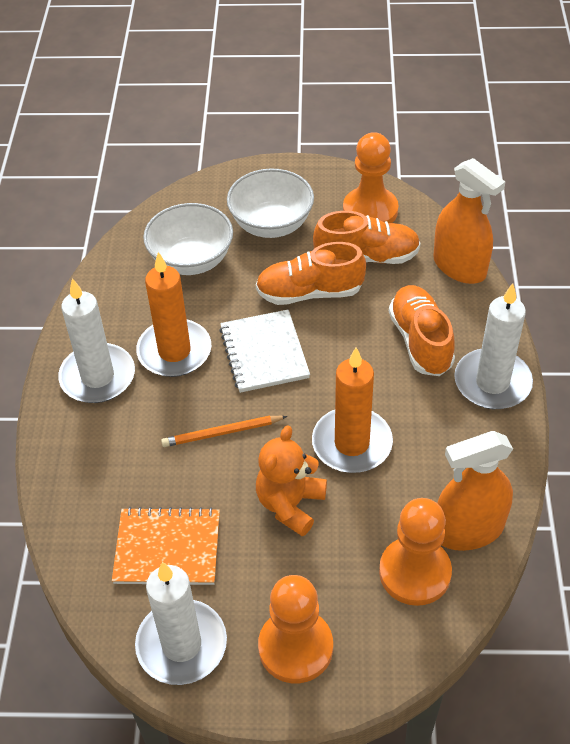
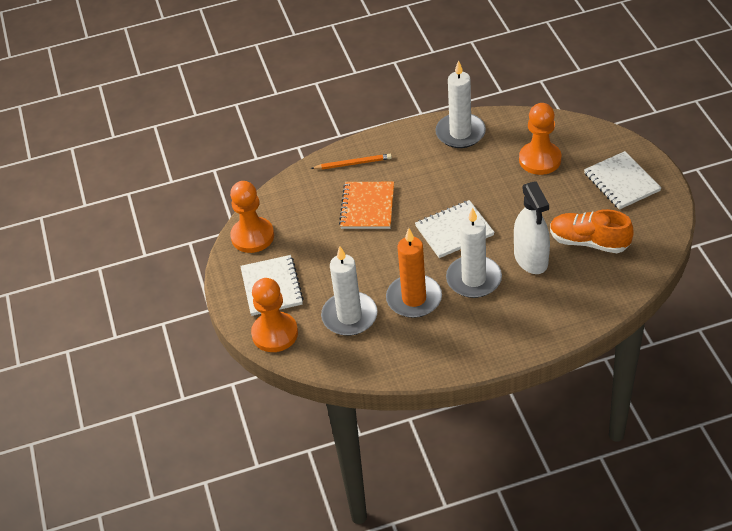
orange candle: 2 -> 1
orange shoe: 3 -> 1
orange spray bottle: 2 -> 0
orange teddy bear: 1 -> 0
white bowl: 2 -> 0
white notebook: 1 -> 3
white spray bottle: 0 -> 1

